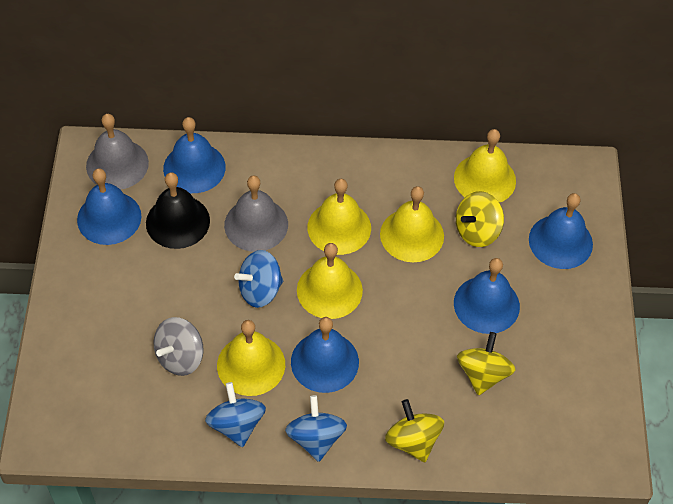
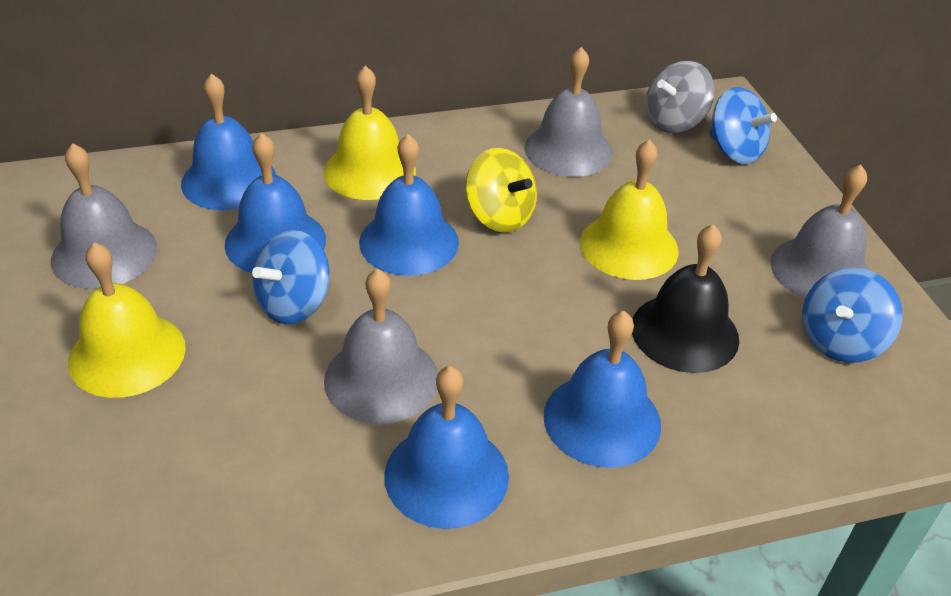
grey bell: 2 -> 4
yellow bell: 5 -> 3
yellow spinning top: 3 -> 1

